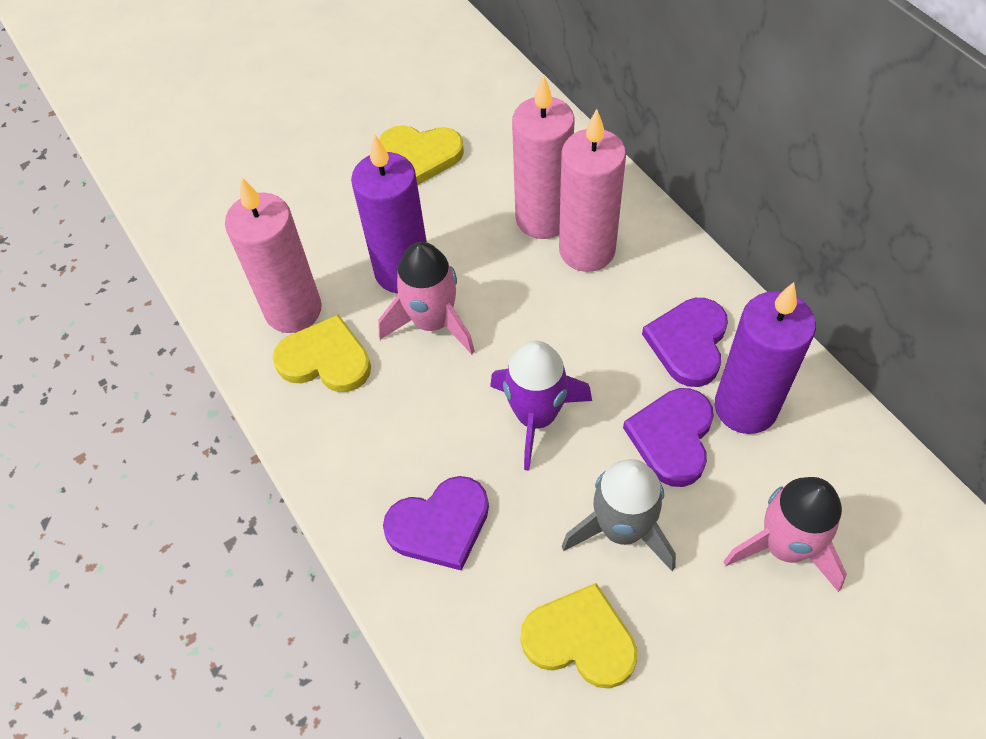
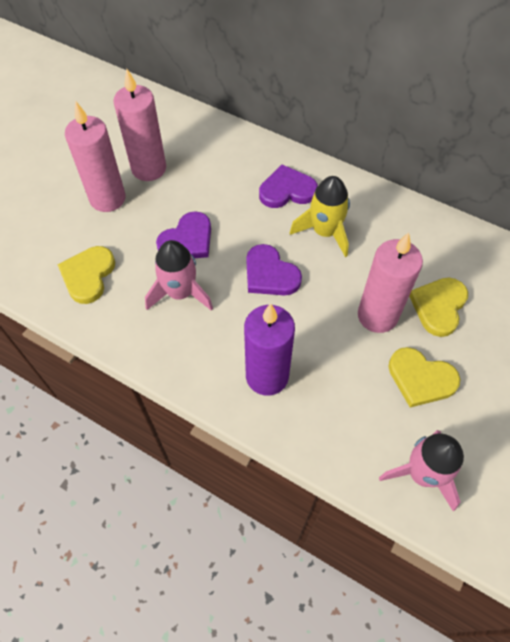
grey rocket: 1 -> 0
purple candle: 2 -> 1
purple rocket: 1 -> 0
yellow rocket: 0 -> 1

